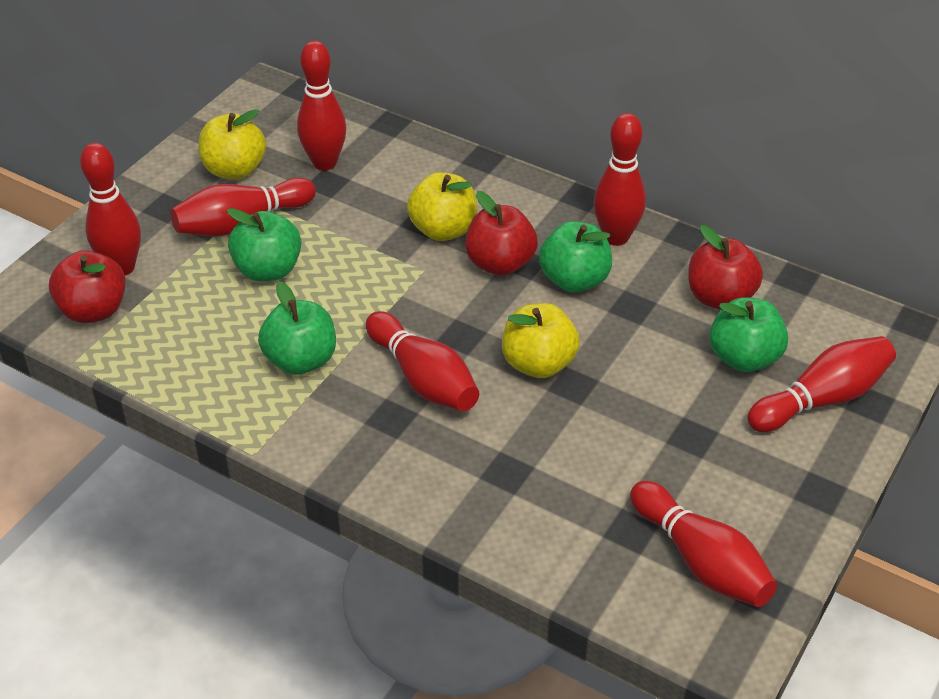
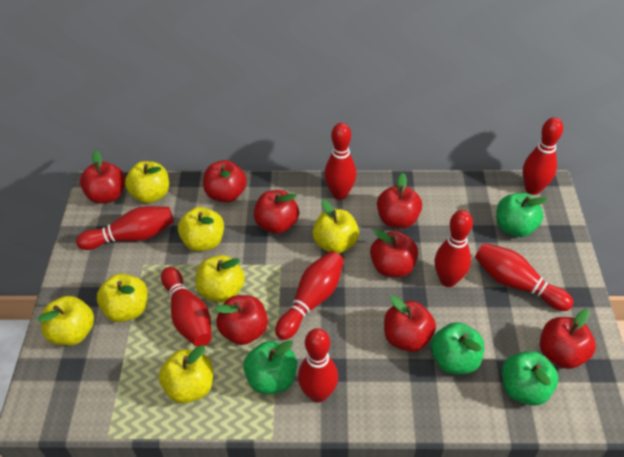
red apple: 3 -> 8
red bowling pin: 7 -> 8
yellow apple: 3 -> 7

